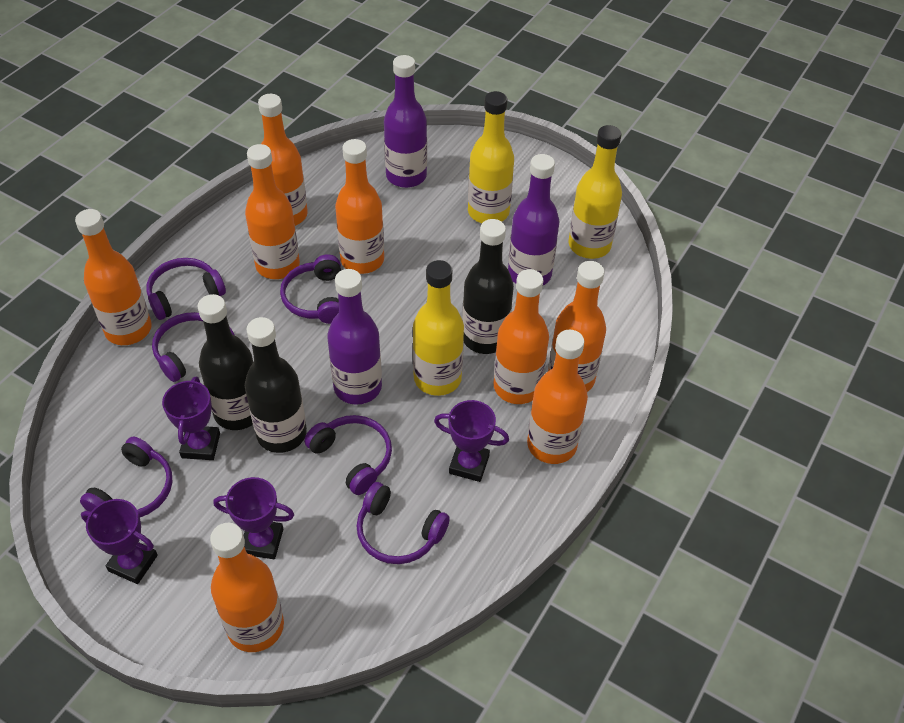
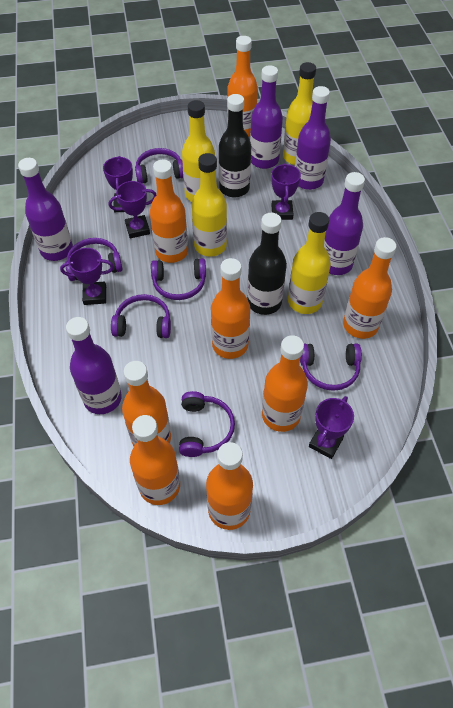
black bottle: 3 -> 2
purple bottle: 3 -> 5
purple trophy: 4 -> 5
yellow bottle: 3 -> 4

